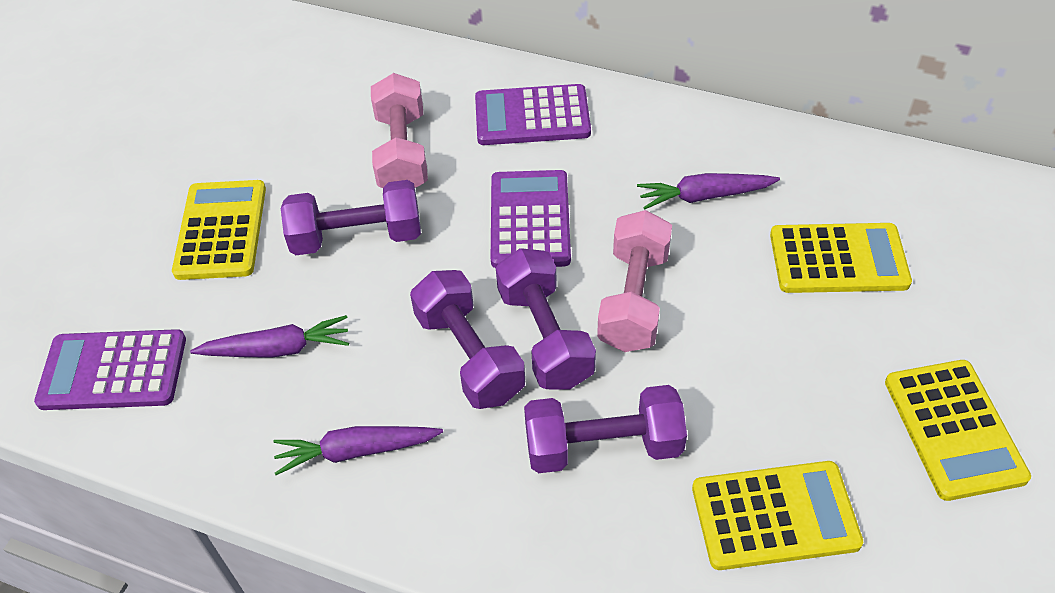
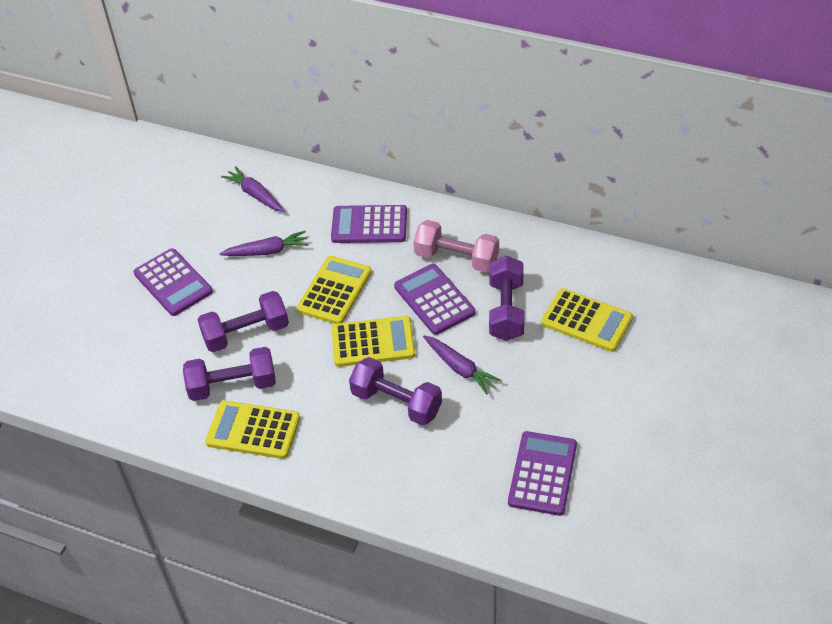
pink dumbbell: 2 -> 1
purple calculator: 3 -> 4

